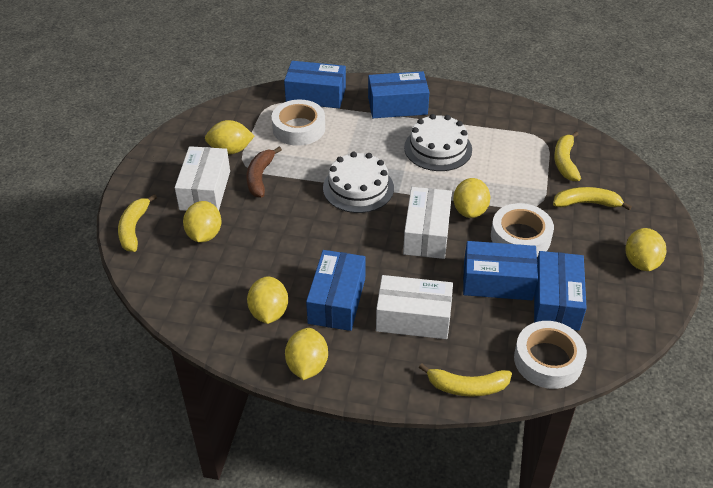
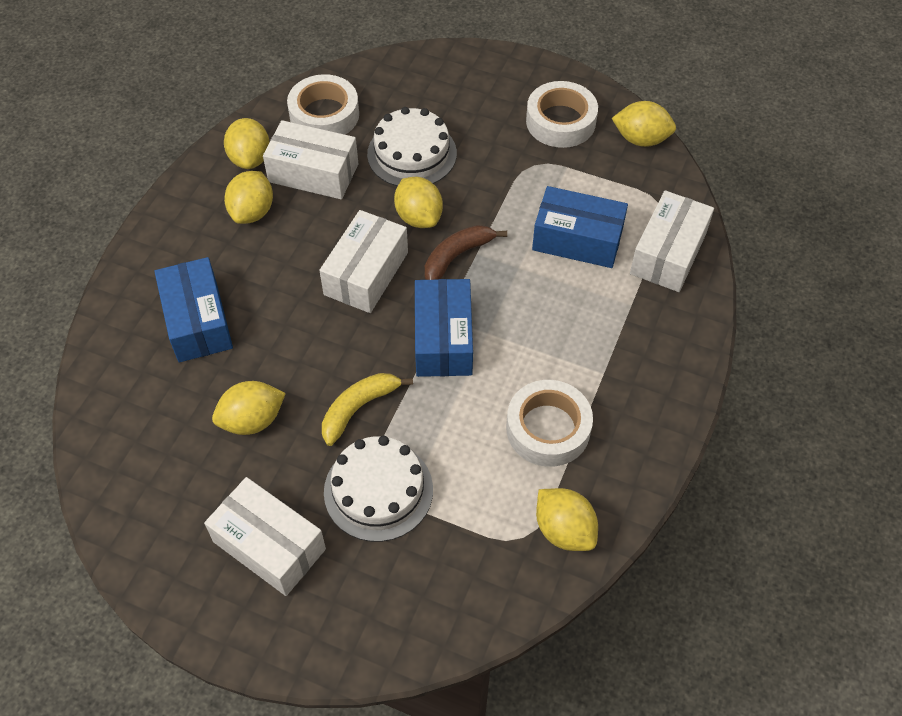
blue box: 5 -> 3
white box: 3 -> 4
yellow banana: 4 -> 1

